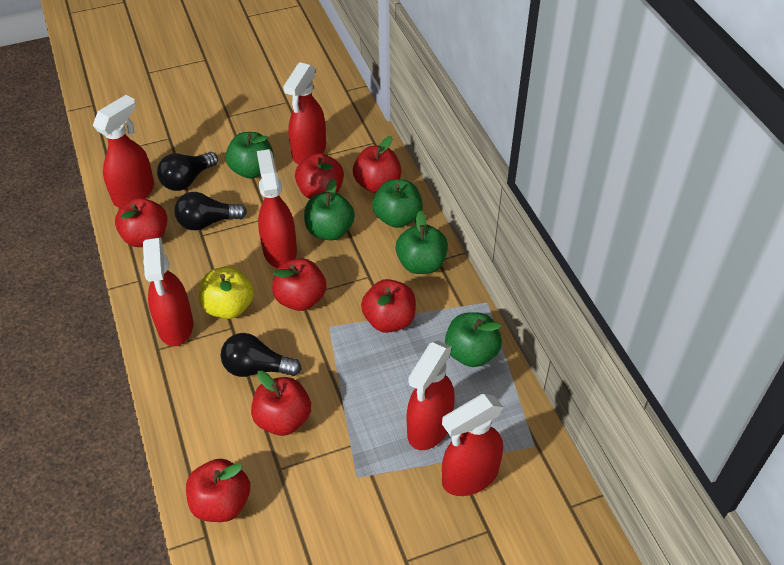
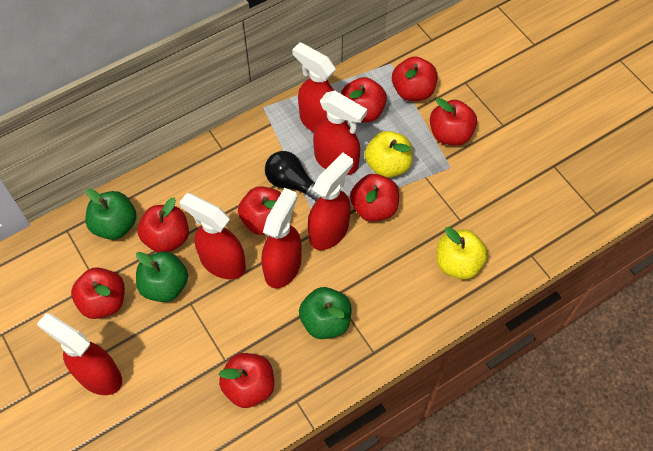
black light bulb: 3 -> 1
green apple: 5 -> 3
red apple: 7 -> 8
yellow apple: 1 -> 2

